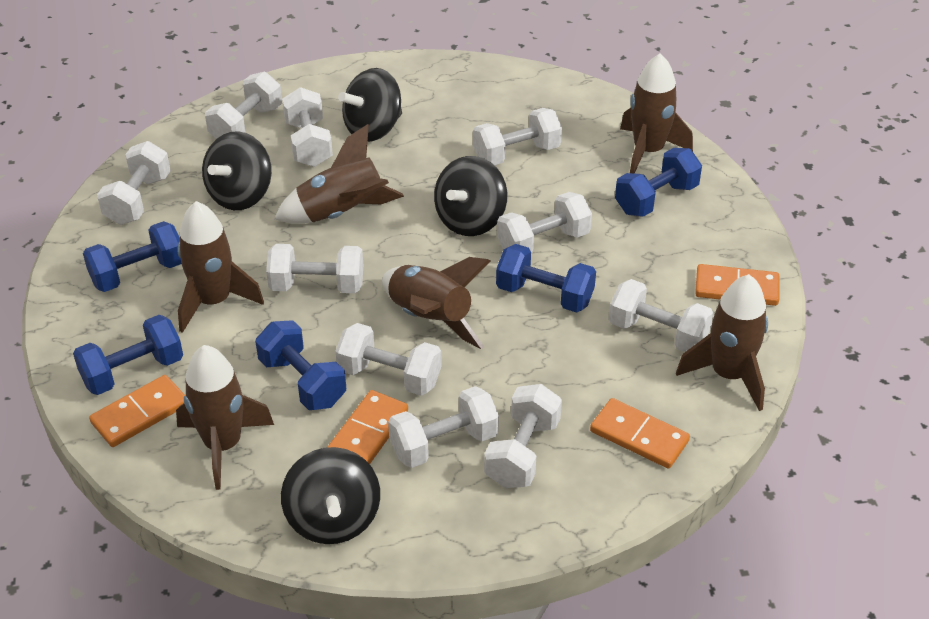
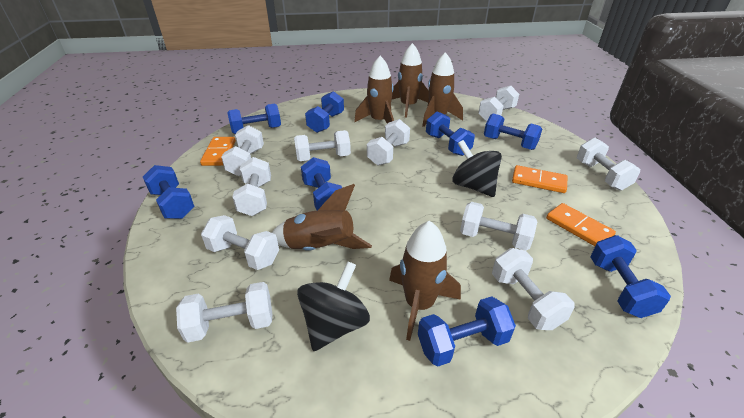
black spinning top: 4 -> 2
blue dumbbell: 5 -> 8
brown rocket: 6 -> 5
orange domino: 4 -> 3

